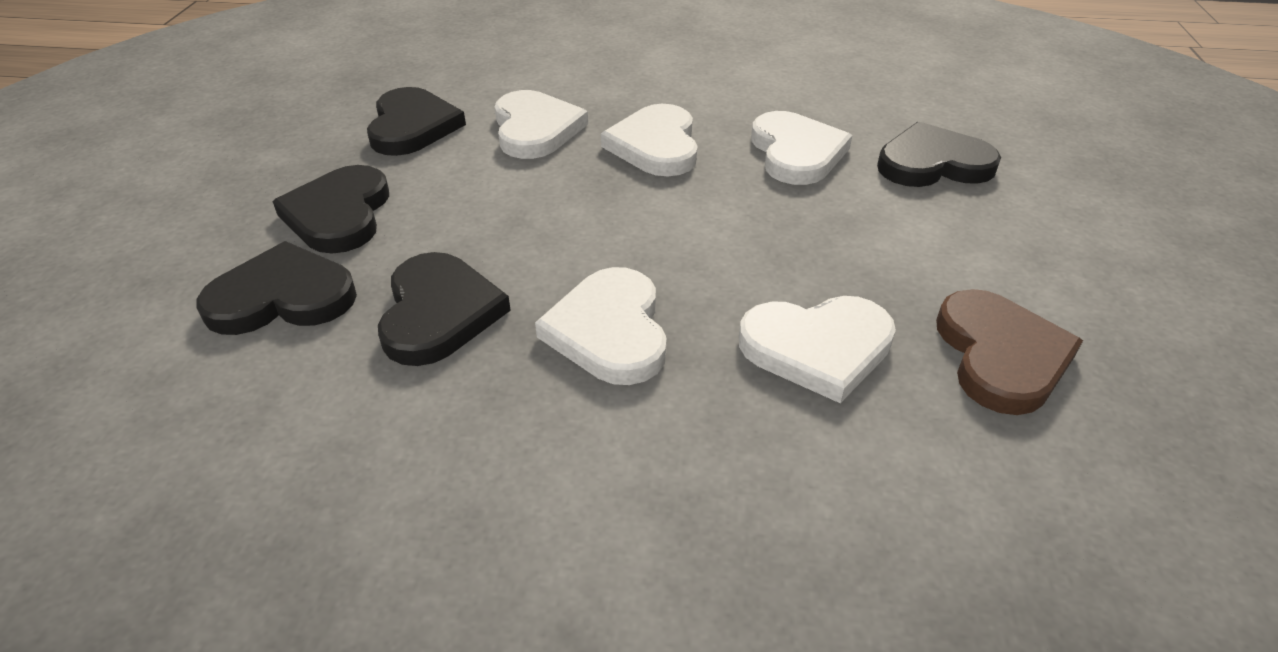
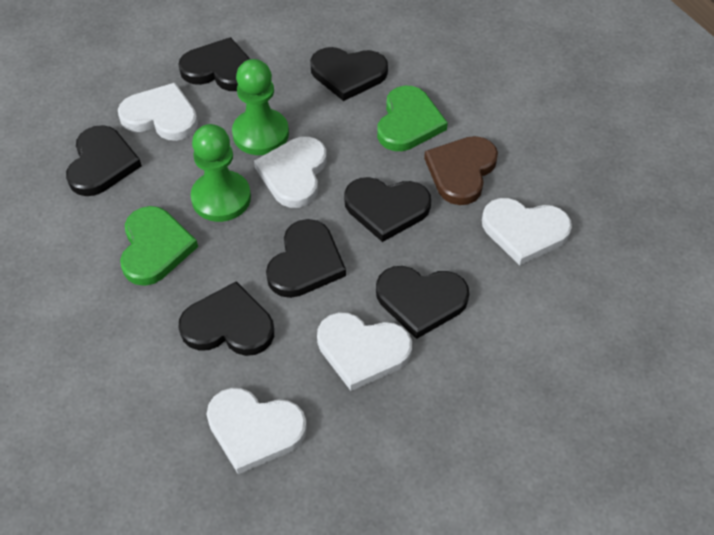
black heart: 5 -> 7
green heart: 0 -> 2
green pawn: 0 -> 2

